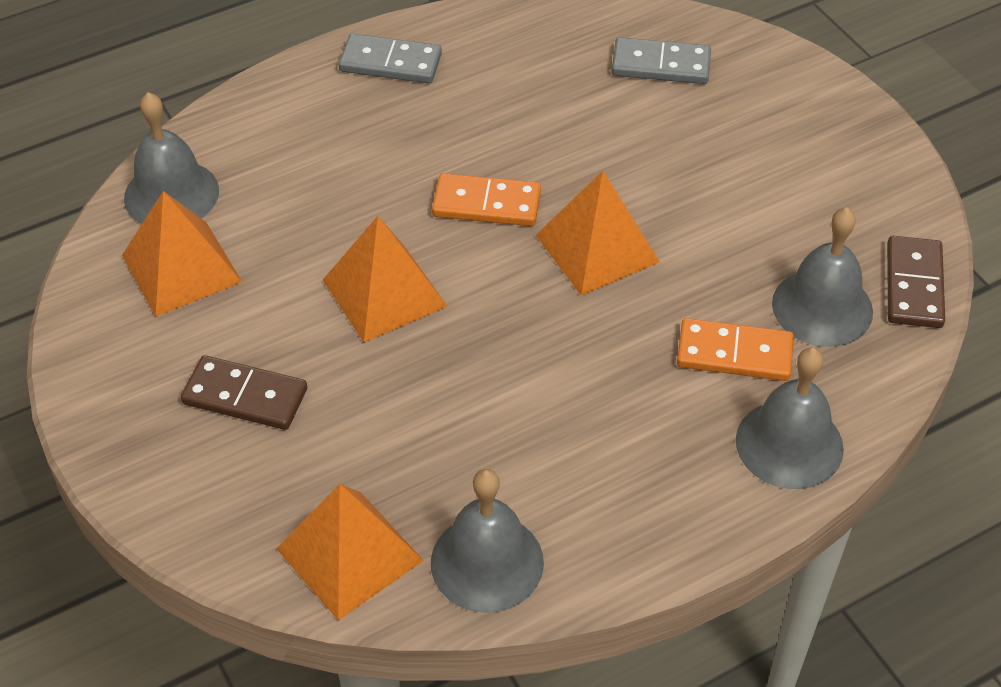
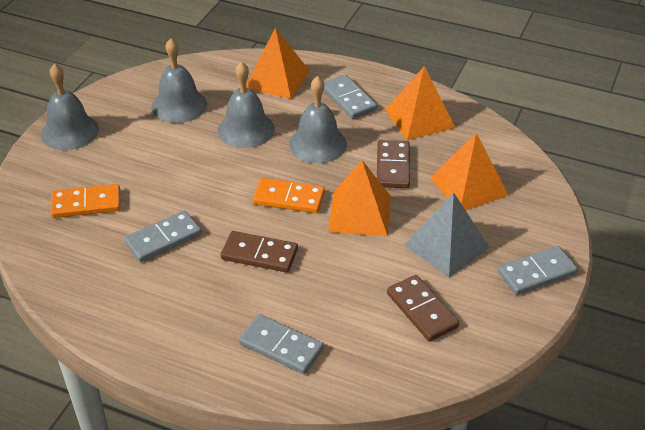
brown domino: 2 -> 3
grey domino: 2 -> 4
grey pyramid: 0 -> 1

